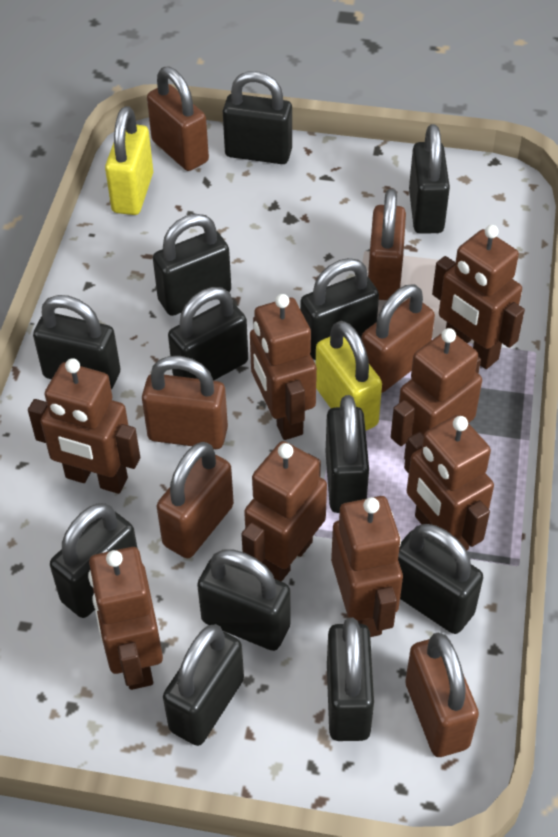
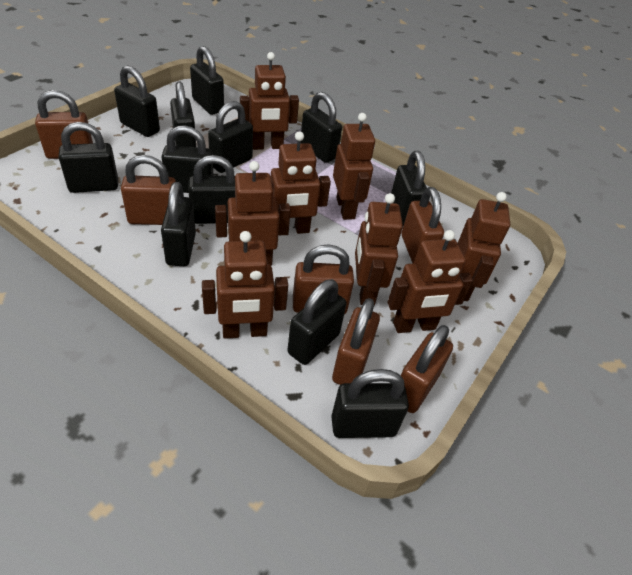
yellow padlock: 2 -> 0

